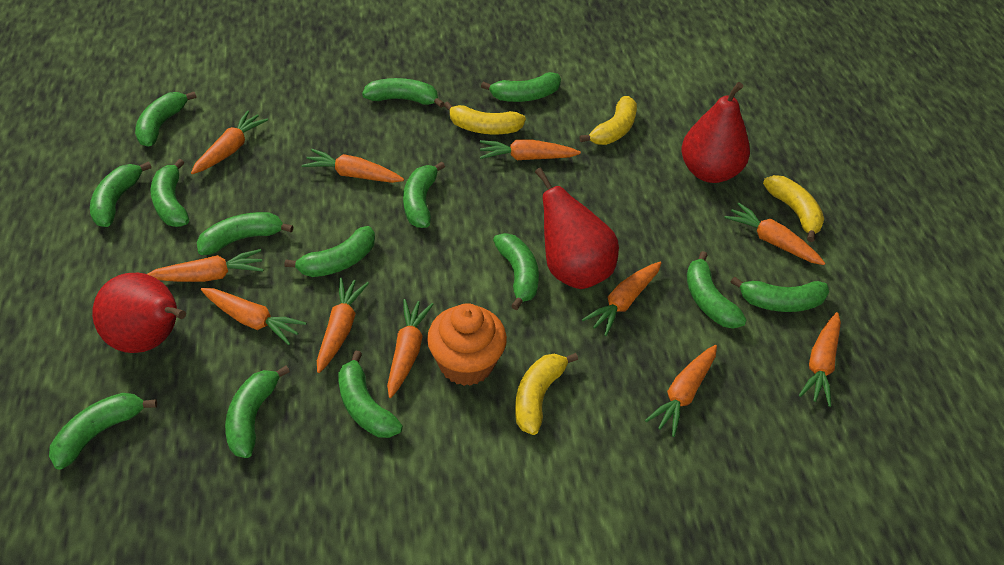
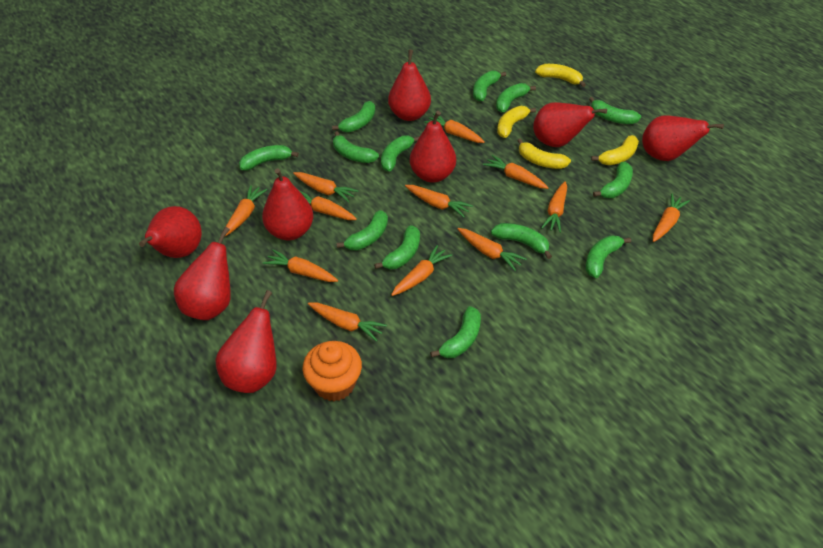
green banana: 14 -> 13
orange carrot: 11 -> 12
red pear: 3 -> 8

